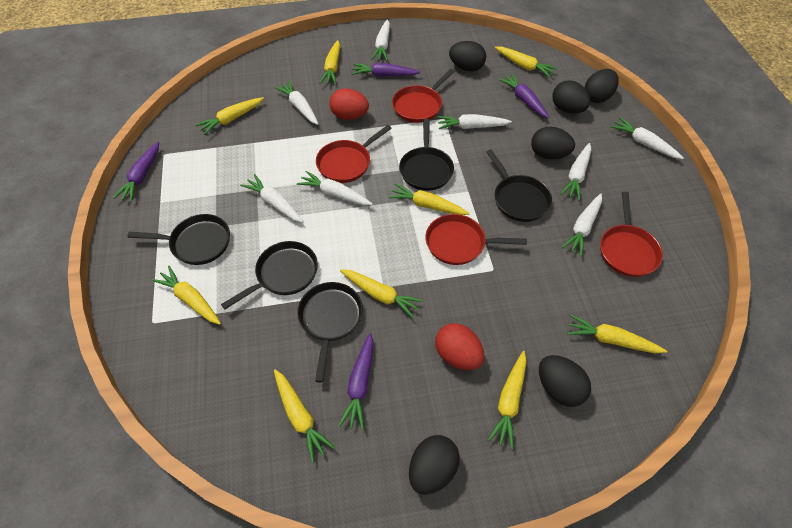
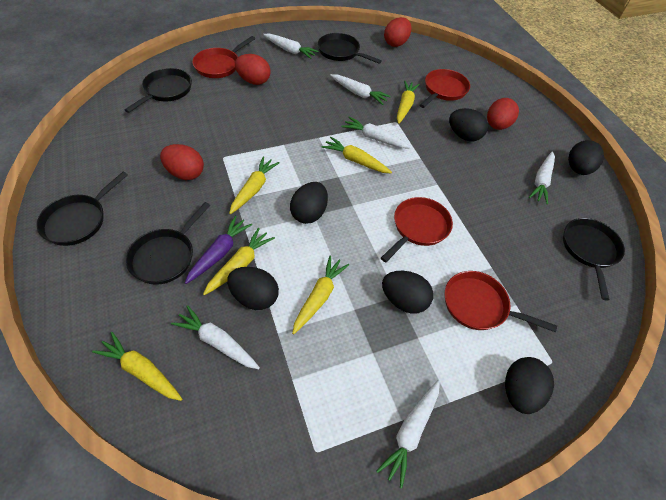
purple carrot: 4 -> 1
red egg: 2 -> 4
white carrot: 8 -> 6
yellow carrot: 9 -> 6

